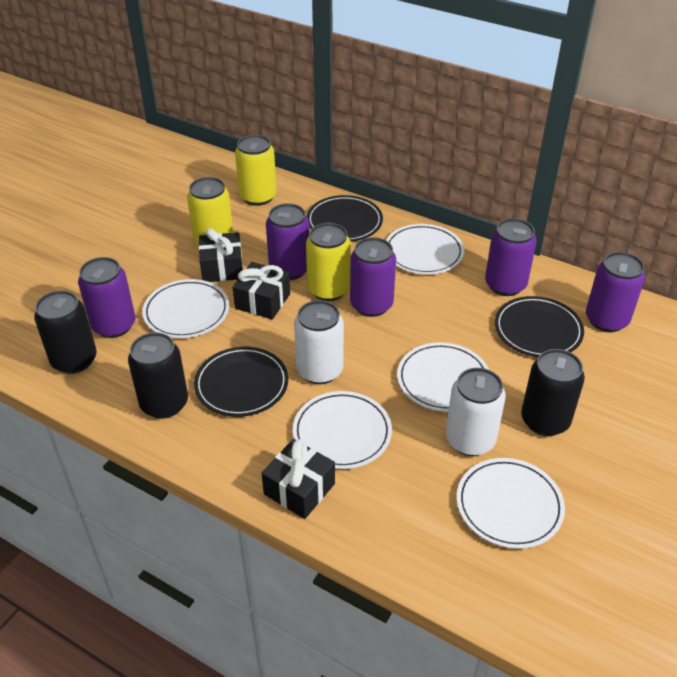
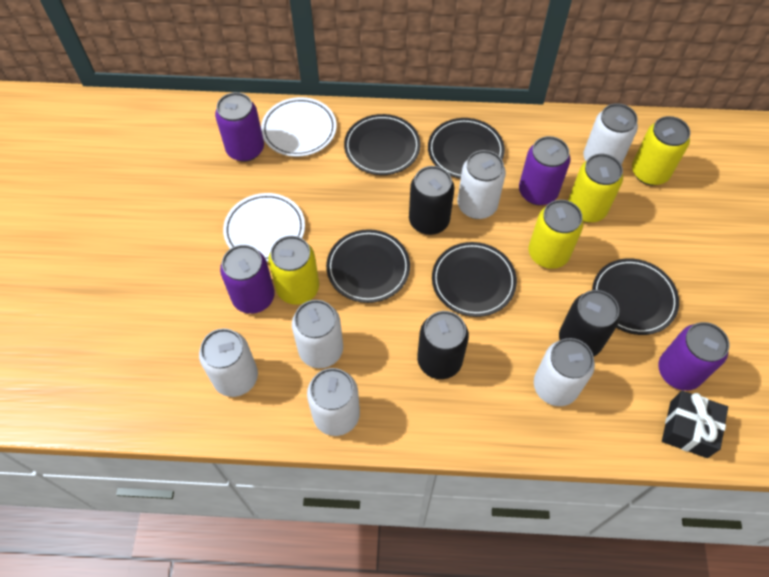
black gift: 3 -> 1
black plate: 3 -> 5
purple can: 5 -> 4
white can: 2 -> 6
white plate: 5 -> 2
yellow can: 3 -> 4

